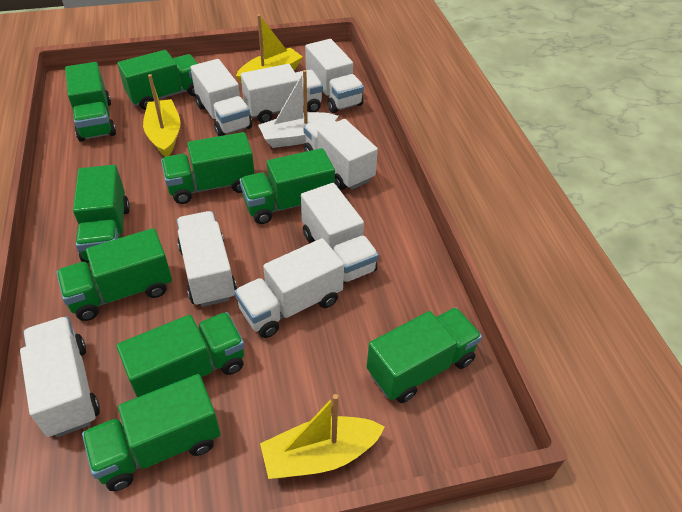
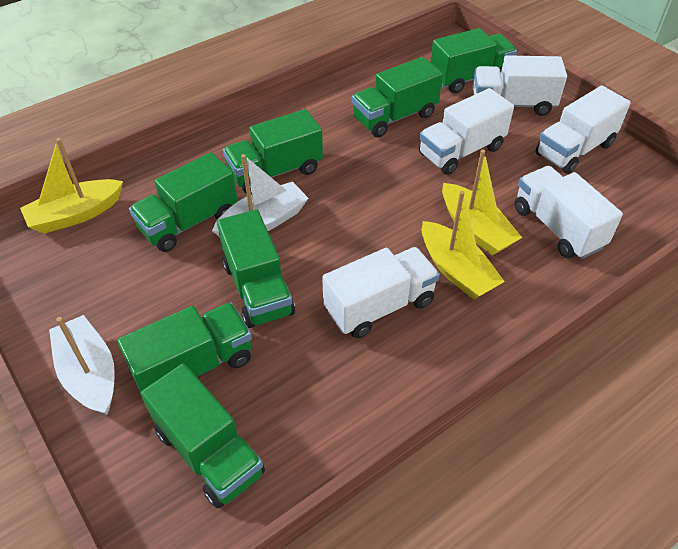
green truck: 9 -> 7
white boat: 1 -> 2
white truck: 8 -> 5

